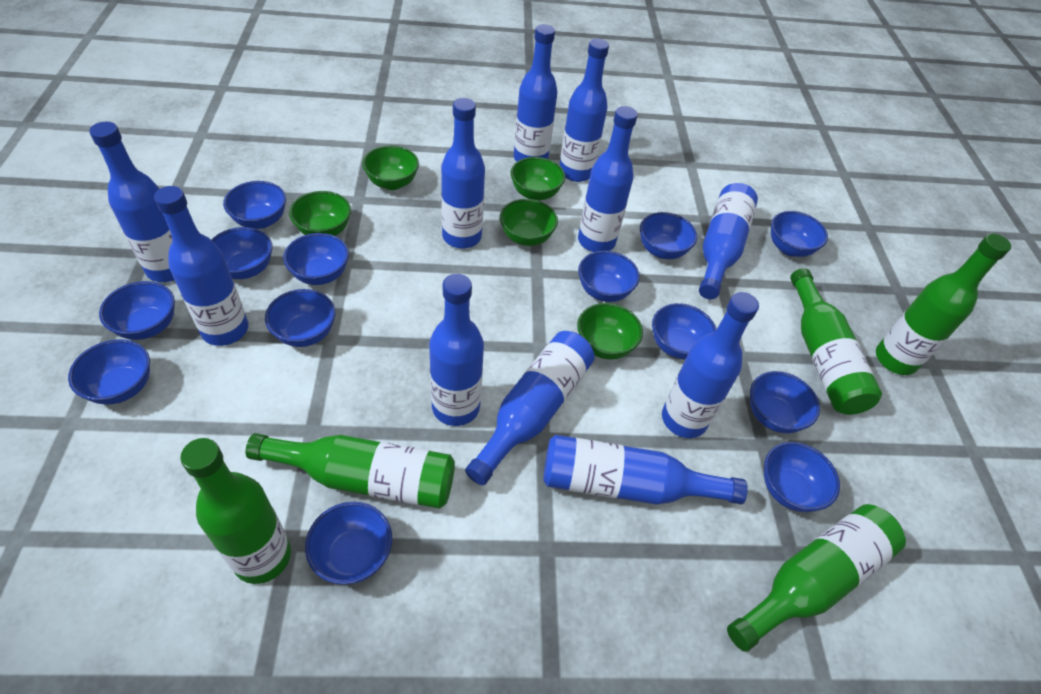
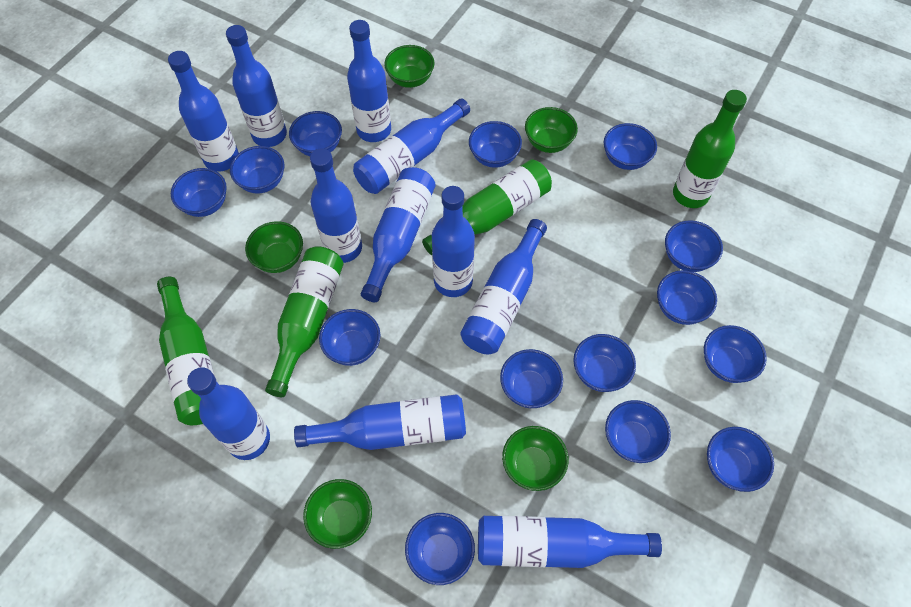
blue bowl: 13 -> 14
green bottle: 5 -> 4

